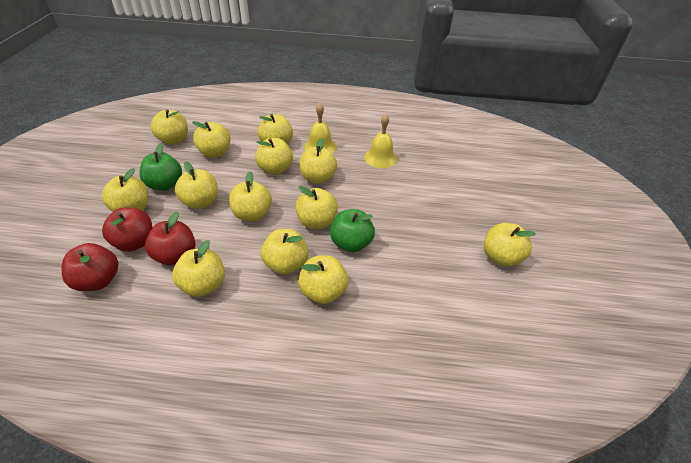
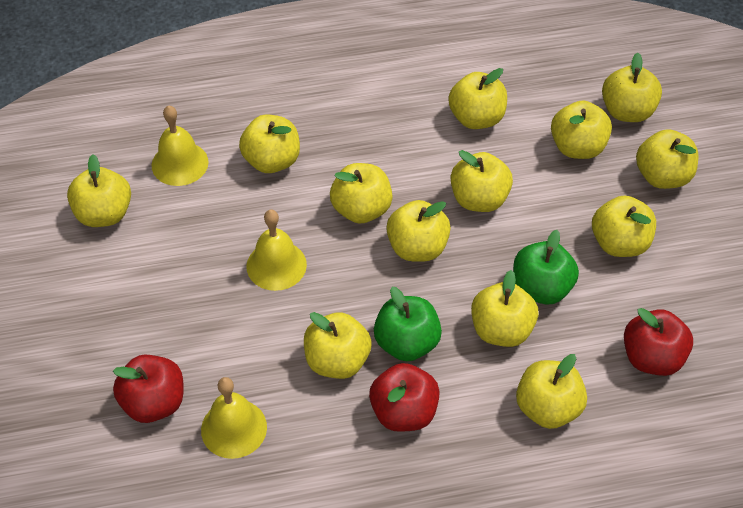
yellow bell: 2 -> 3

